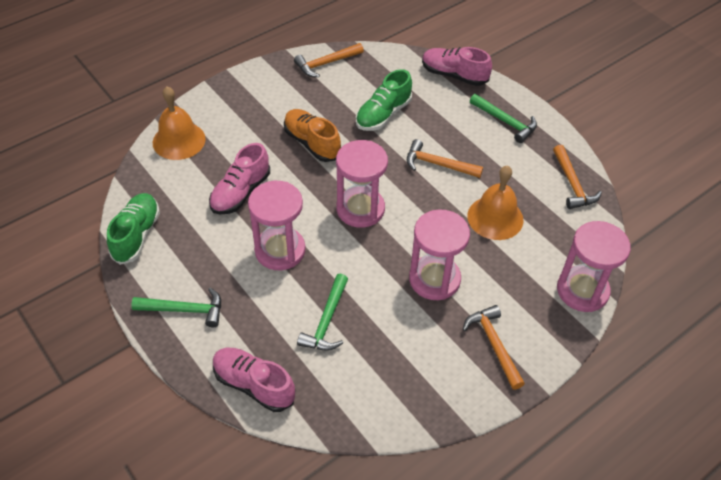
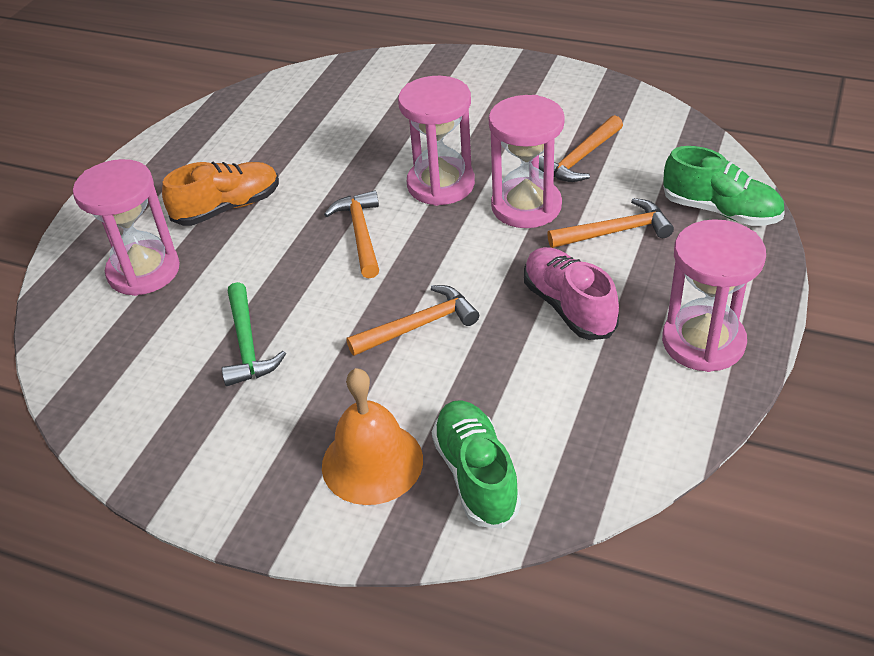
green hammer: 3 -> 1
orange bell: 2 -> 1
pink shoe: 3 -> 1

